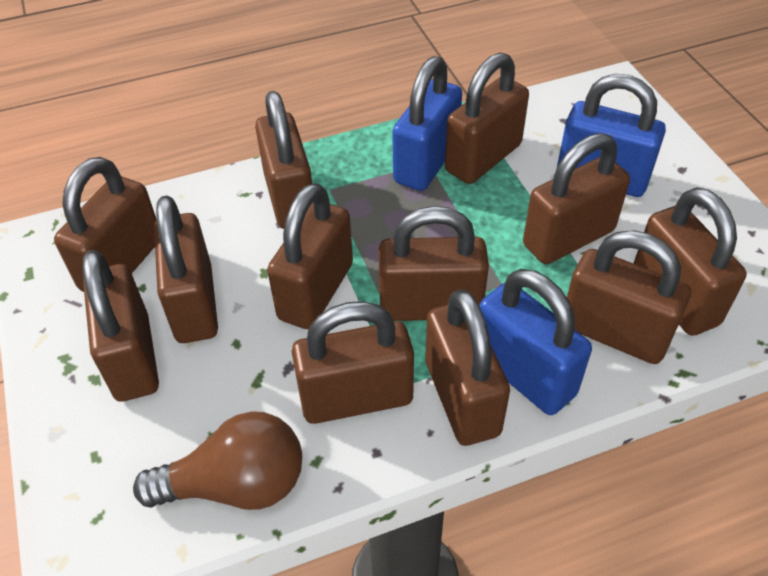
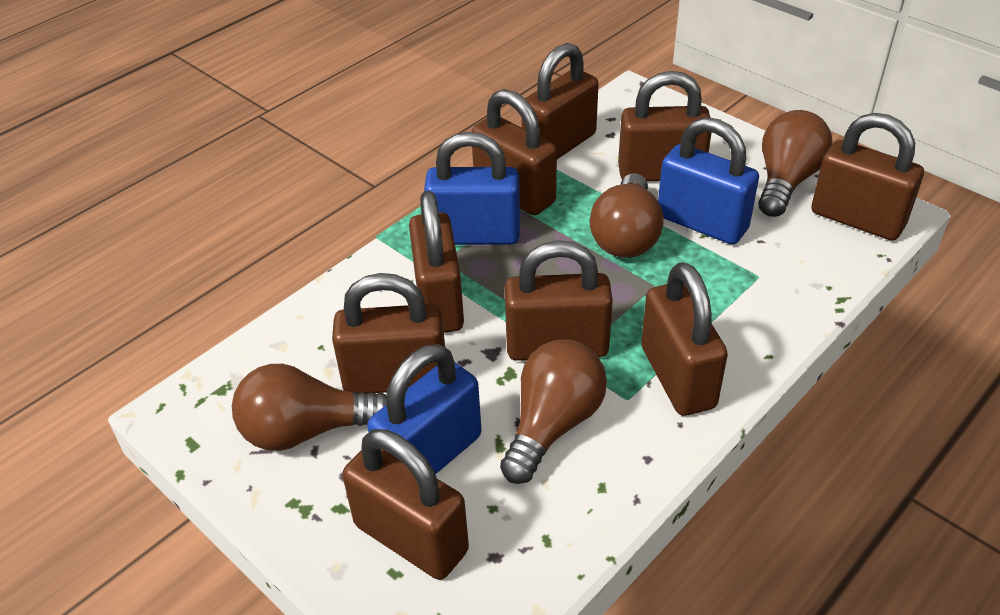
brown light bulb: 1 -> 4
brown padlock: 12 -> 9

